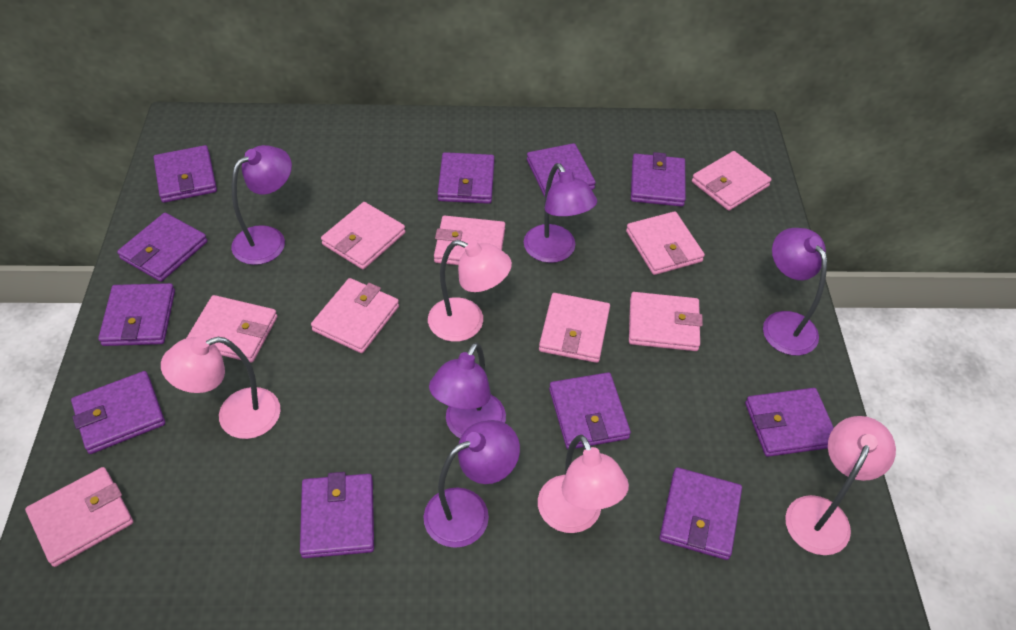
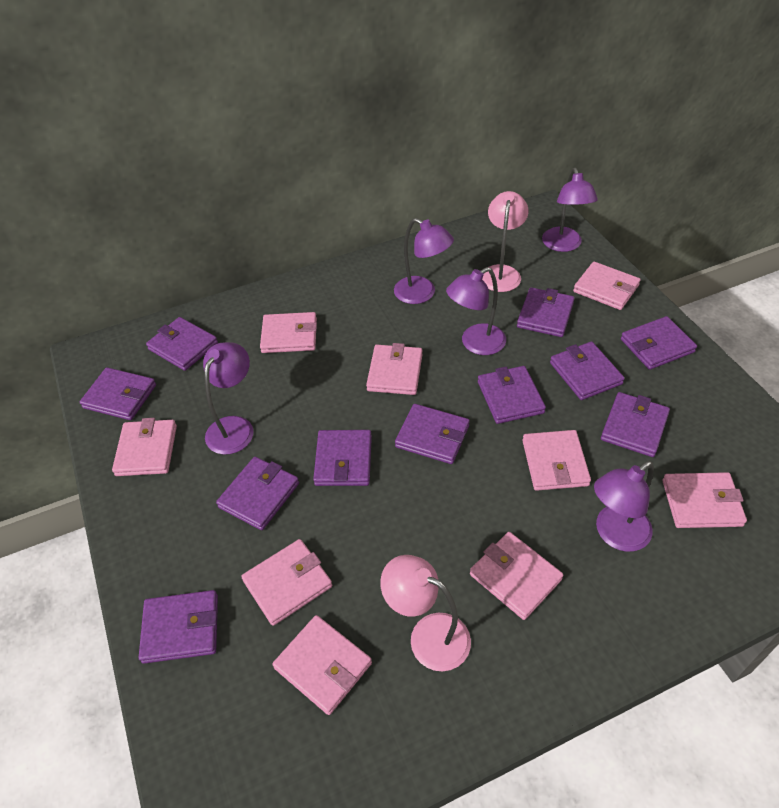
pink lamp: 4 -> 2

